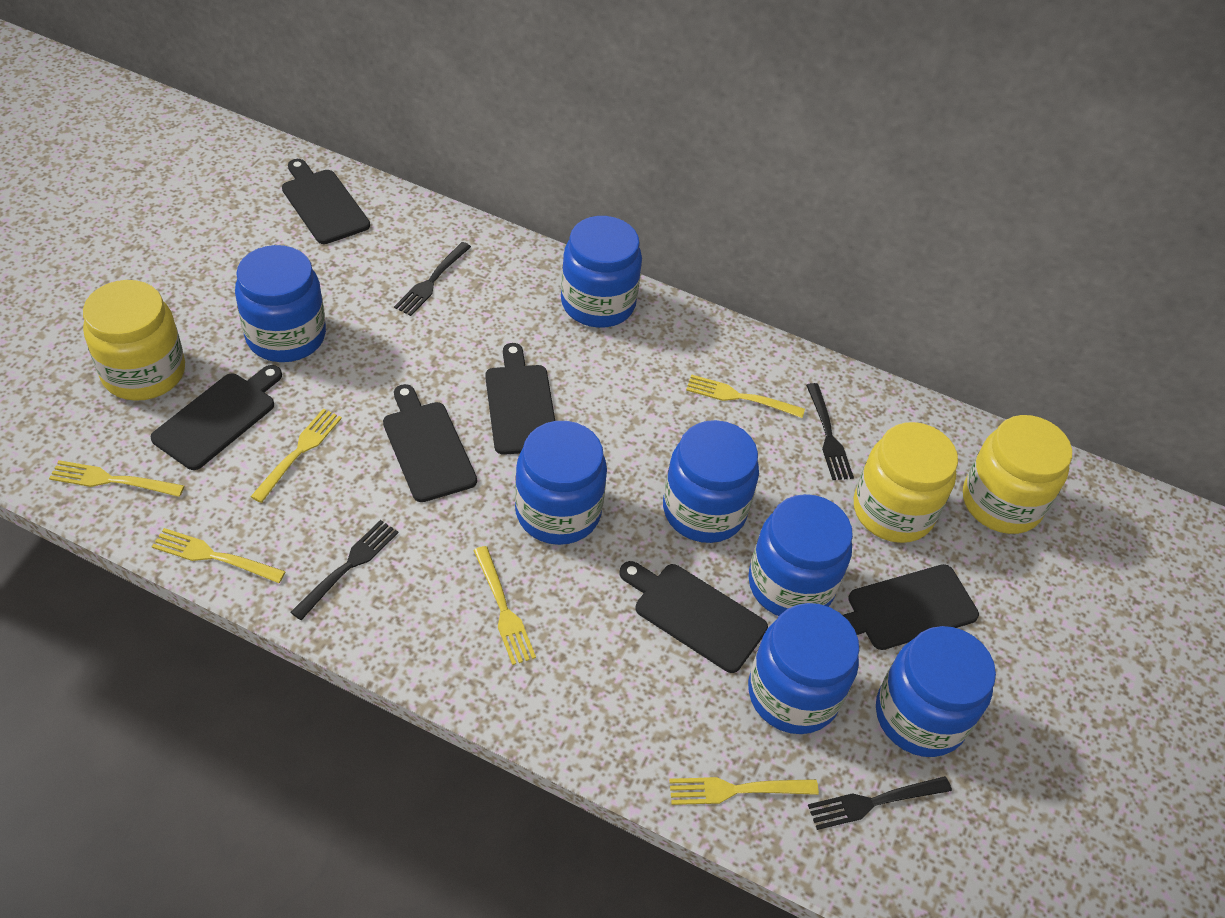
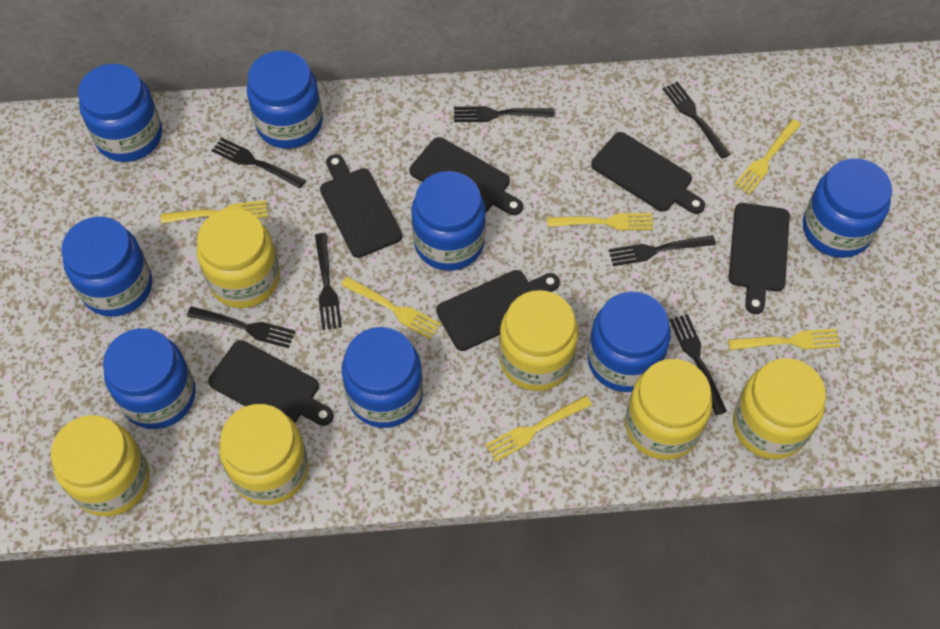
black fork: 4 -> 7
blue jar: 7 -> 8
yellow jar: 3 -> 6

